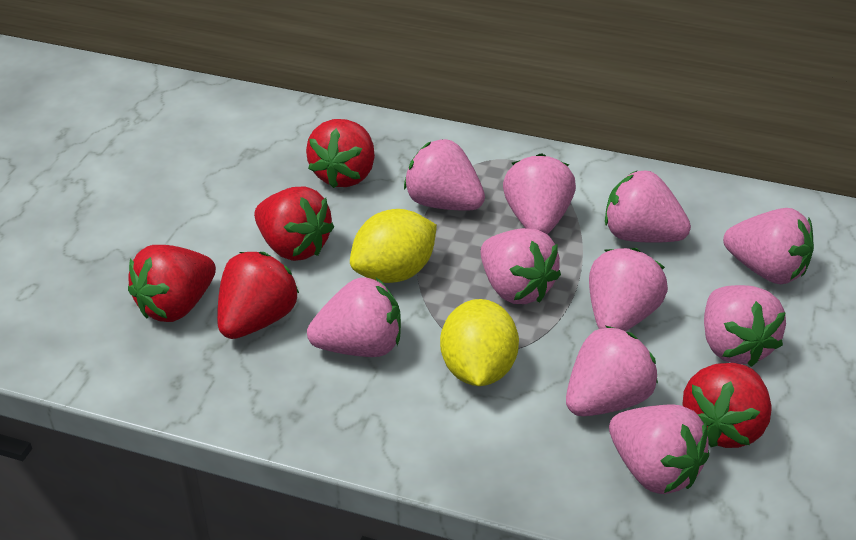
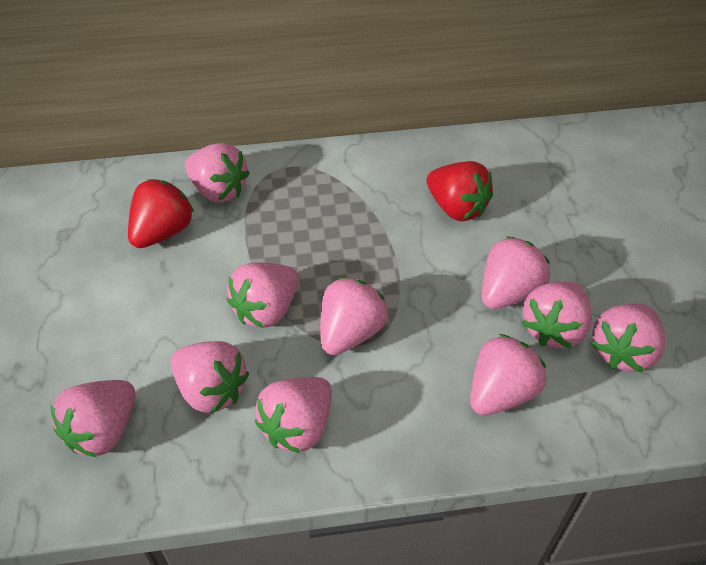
red strawberry: 5 -> 2
yellow lemon: 2 -> 0

